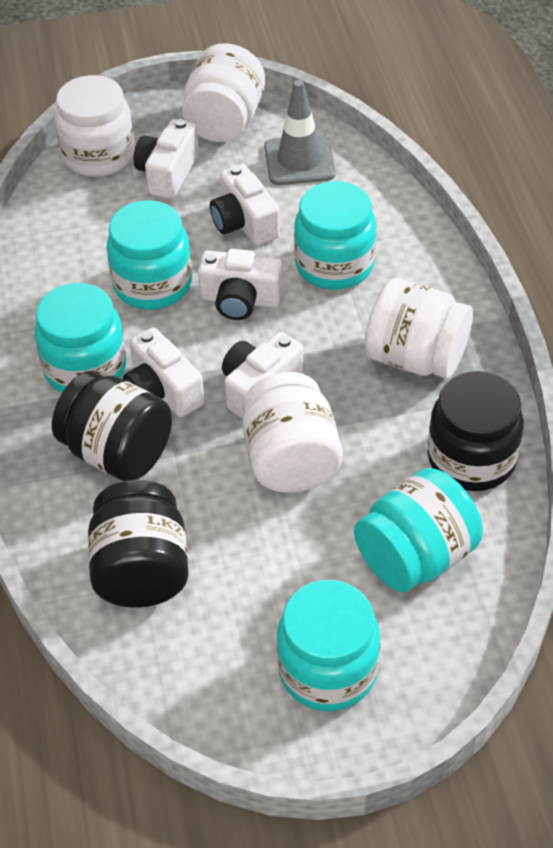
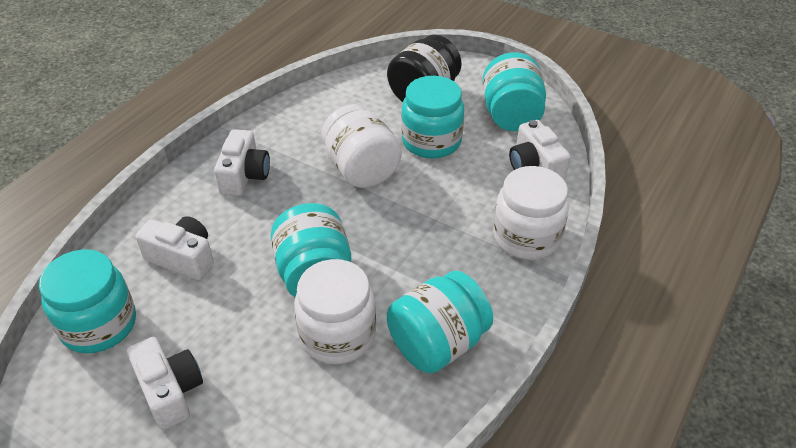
black jar: 3 -> 1
grey traffic cone: 1 -> 0
white camera: 5 -> 4
white jar: 4 -> 3

